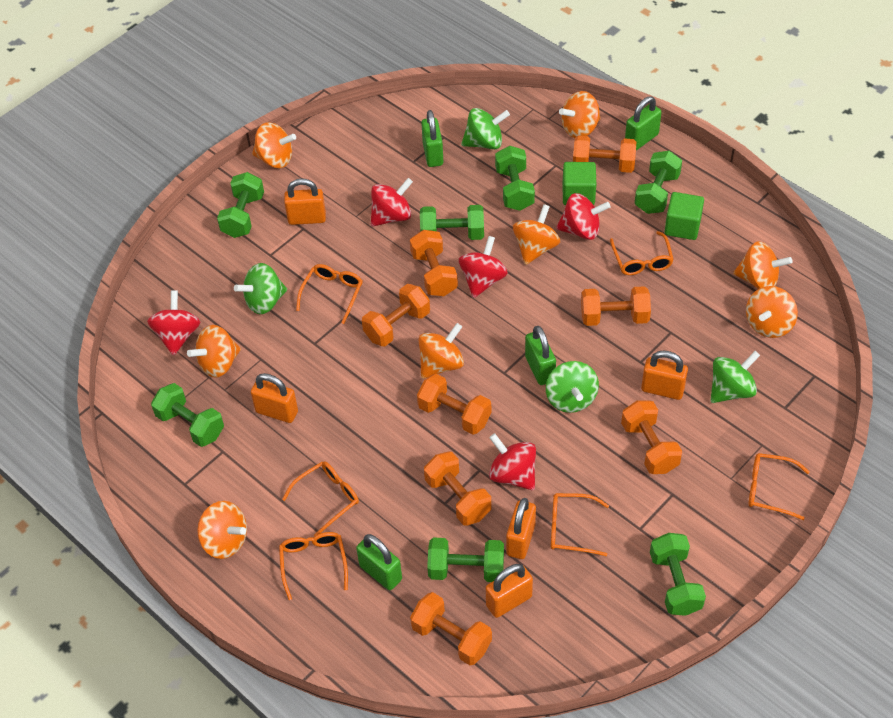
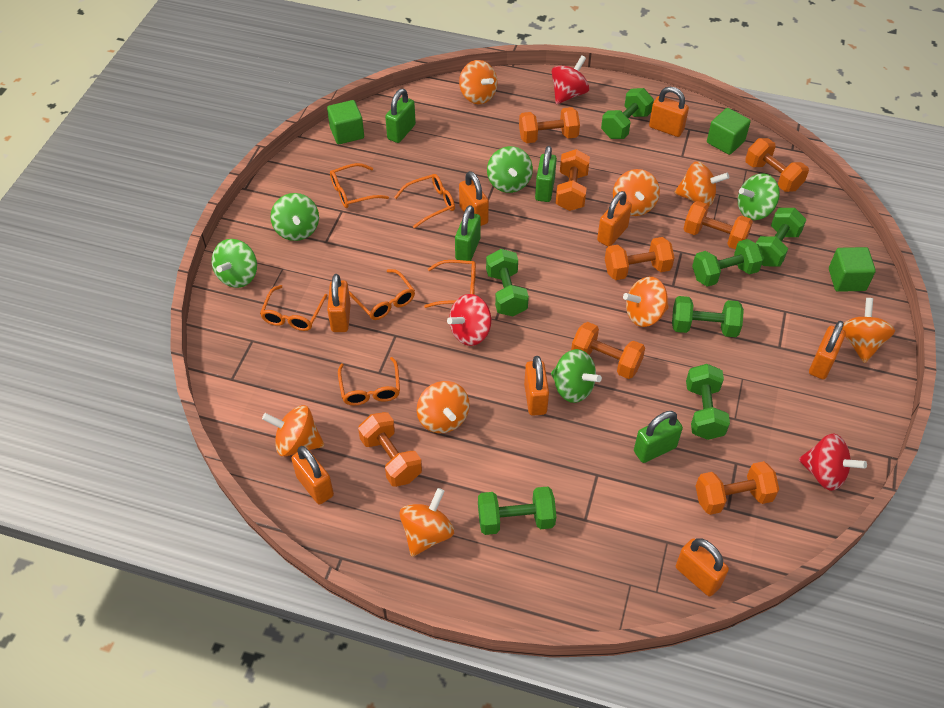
green cube: 2 -> 3
green spinning top: 4 -> 5
orange padlock: 5 -> 8
red spinning top: 5 -> 3

